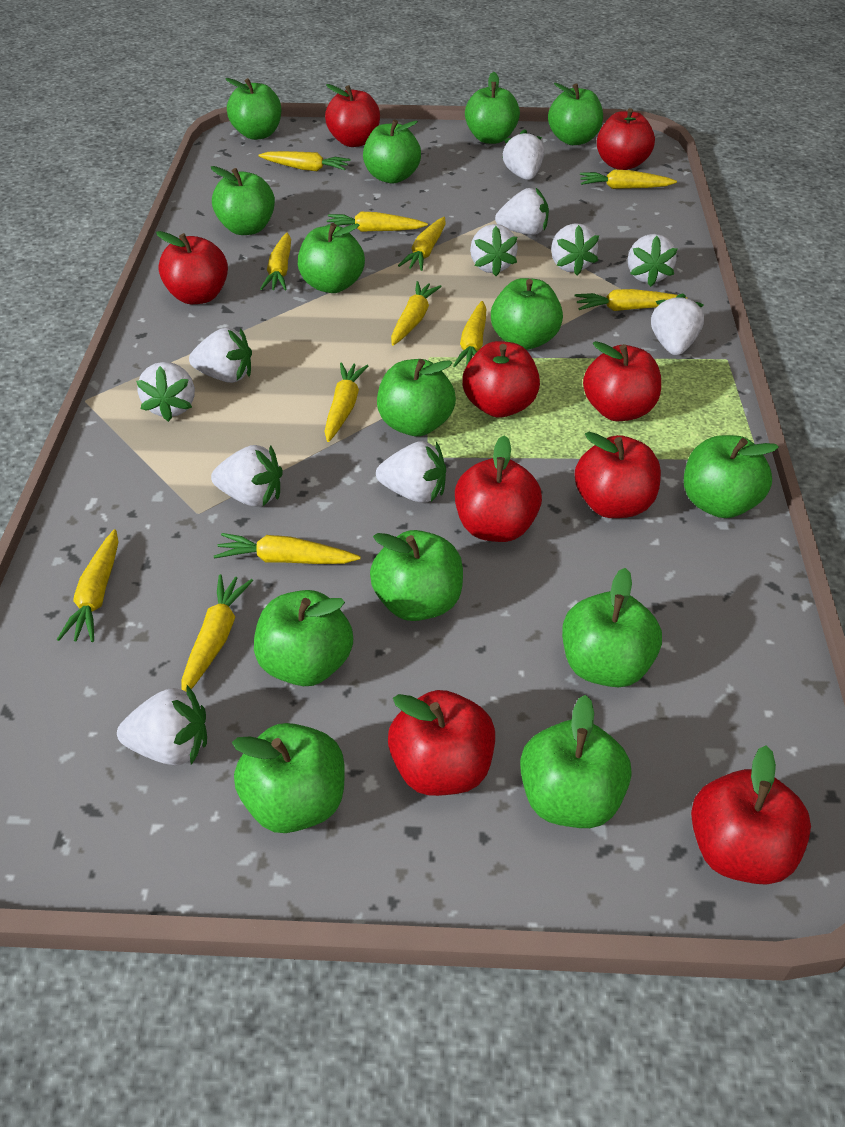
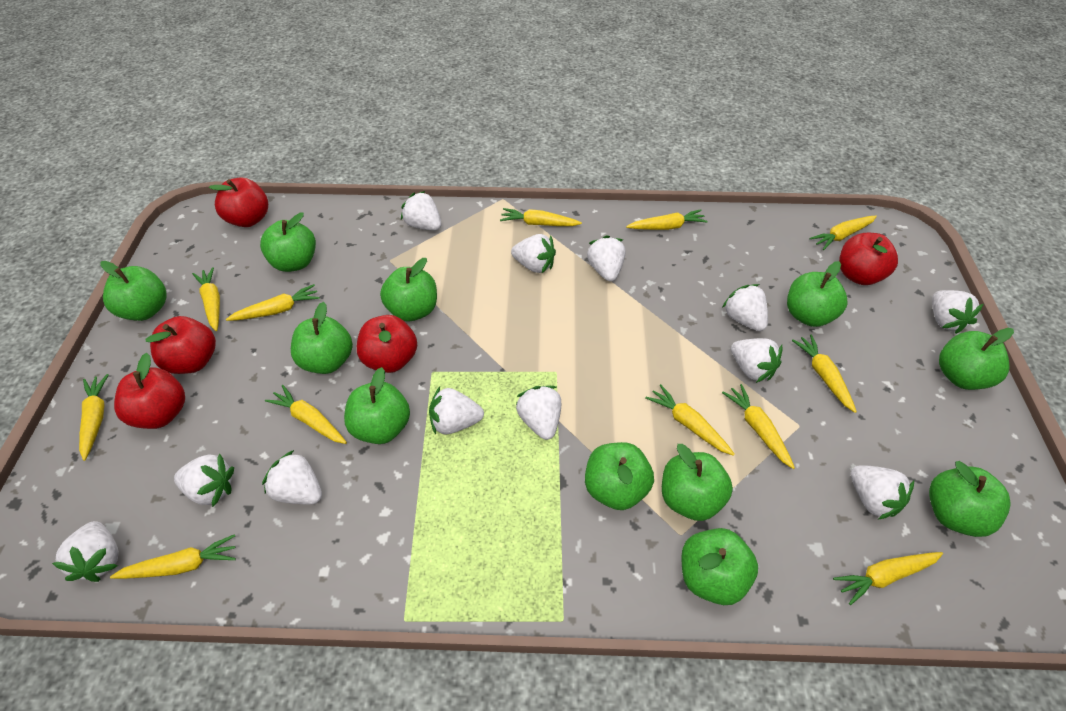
green apple: 14 -> 11
red apple: 9 -> 5
white strawberry: 11 -> 12

